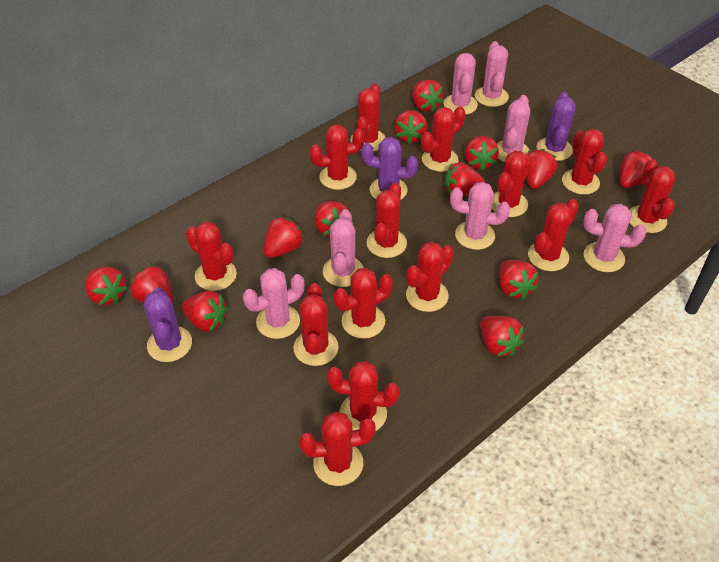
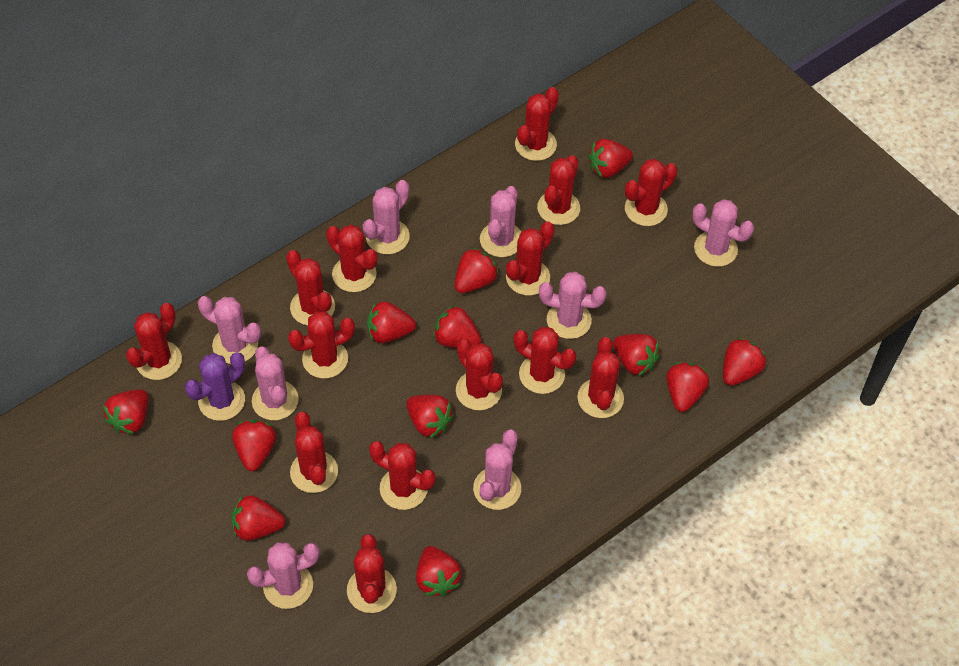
pink cactus: 7 -> 8
purple cactus: 3 -> 1
red strawberry: 13 -> 12

